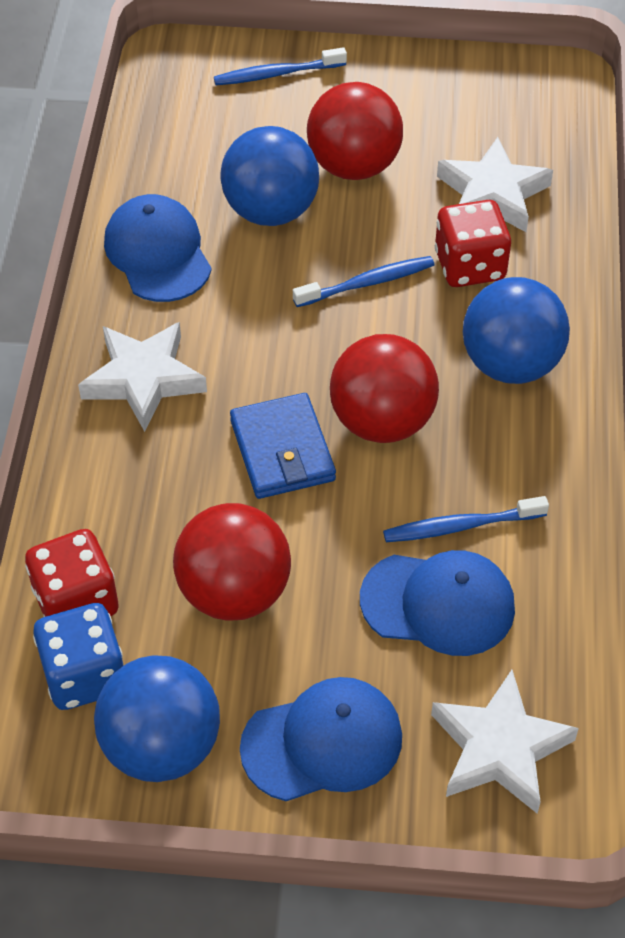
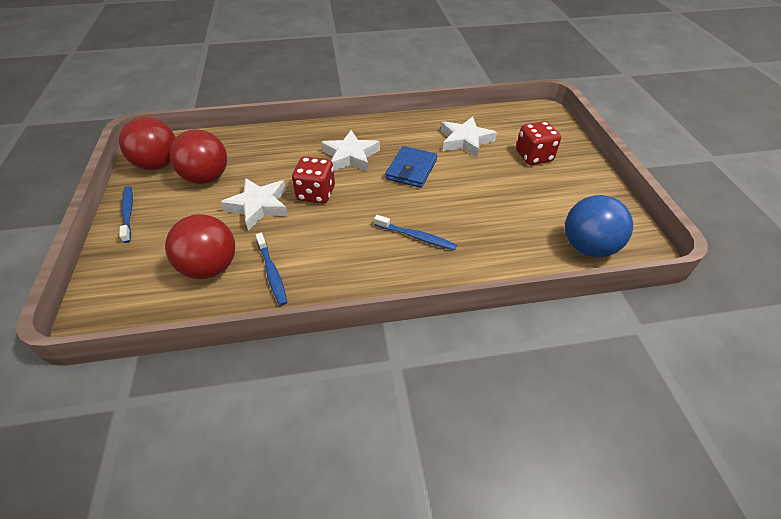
blue ball: 3 -> 1
blue cap: 3 -> 0
blue dice: 1 -> 0

